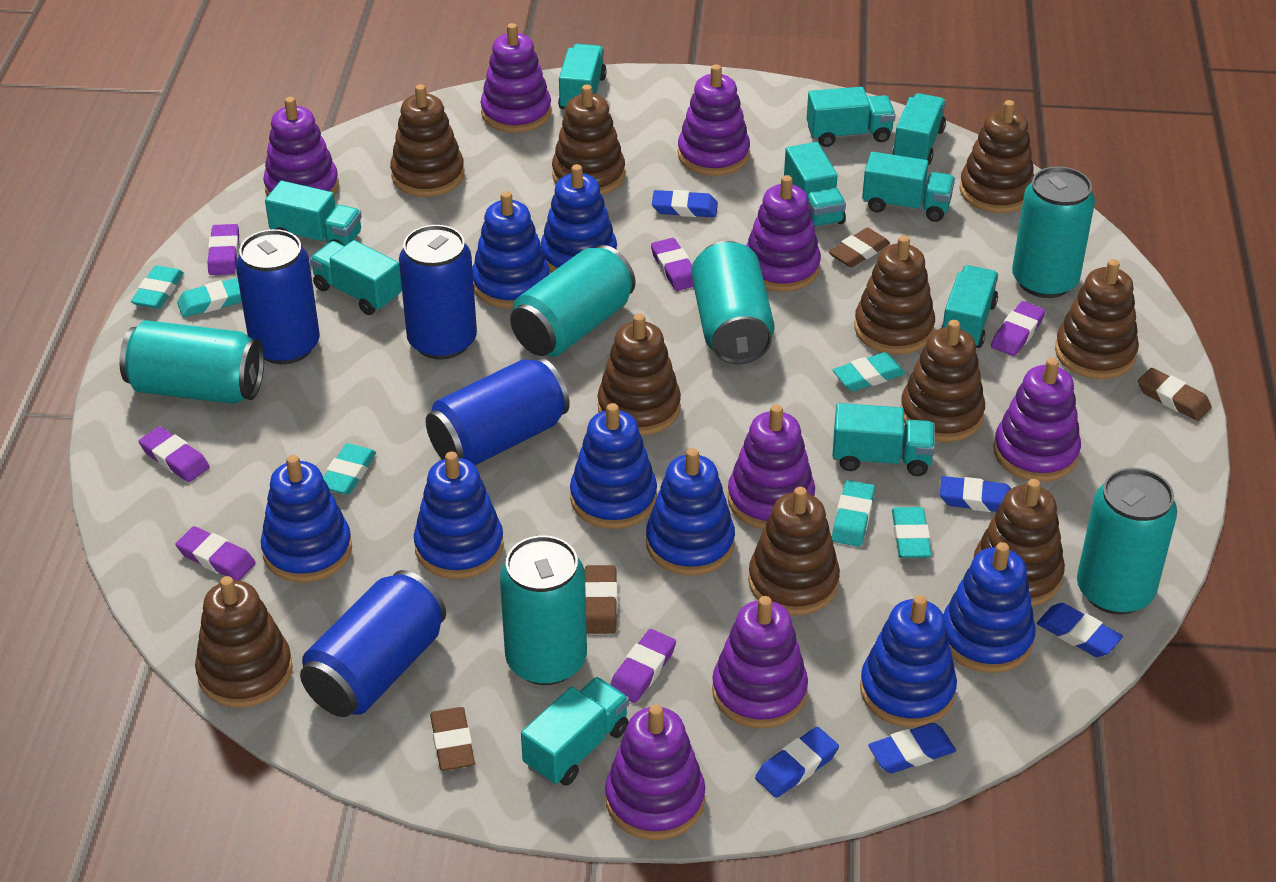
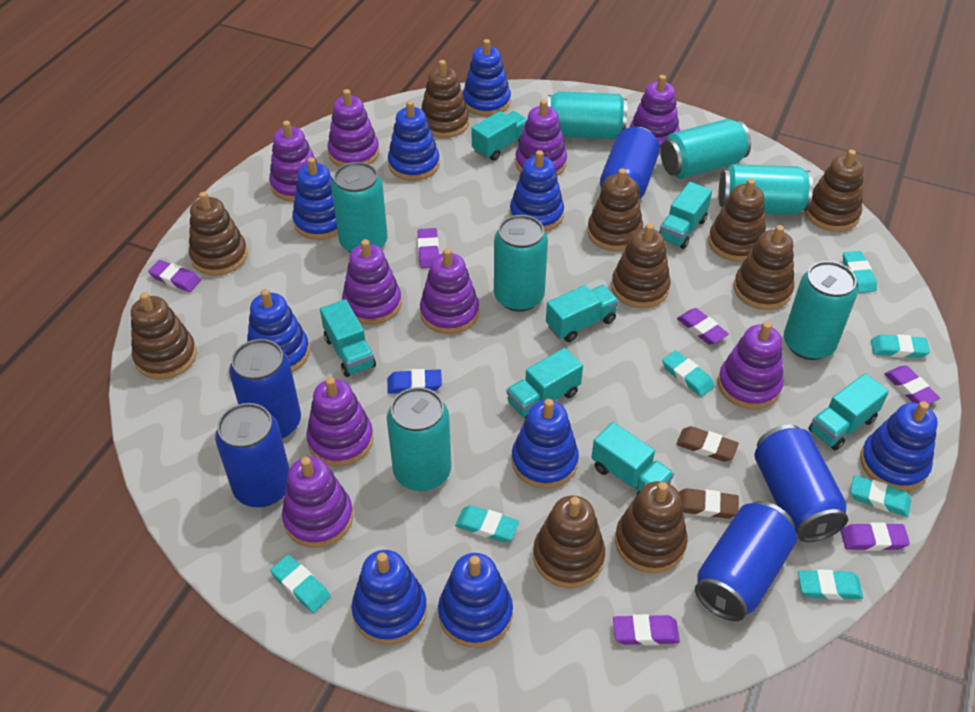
blue can: 4 -> 5
blue eraser: 5 -> 1
blue stacking toy: 8 -> 9
brown eraser: 4 -> 2
purple stacking toy: 8 -> 9
turquoise can: 6 -> 7
turquoise eraser: 6 -> 7
turquoise truck: 10 -> 7

